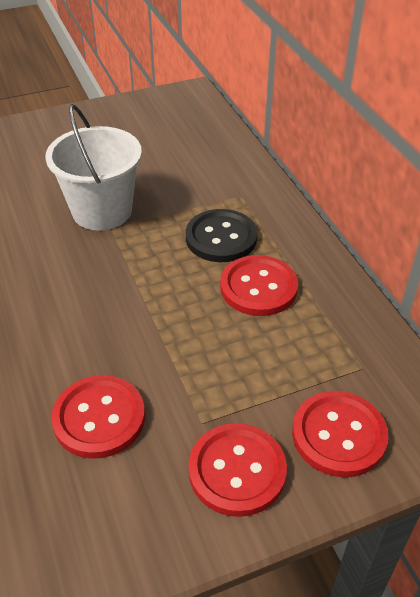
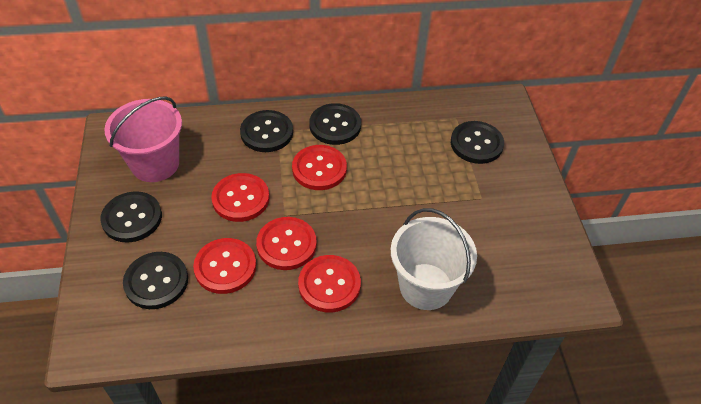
black button: 1 -> 5
pink bucket: 0 -> 1
red button: 4 -> 5

